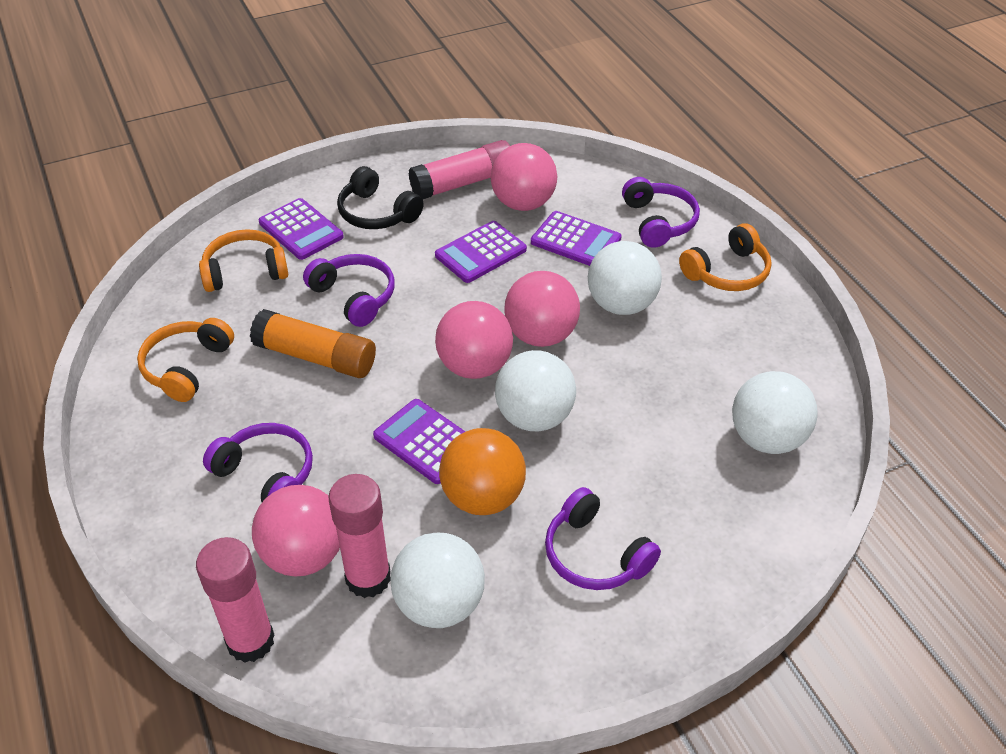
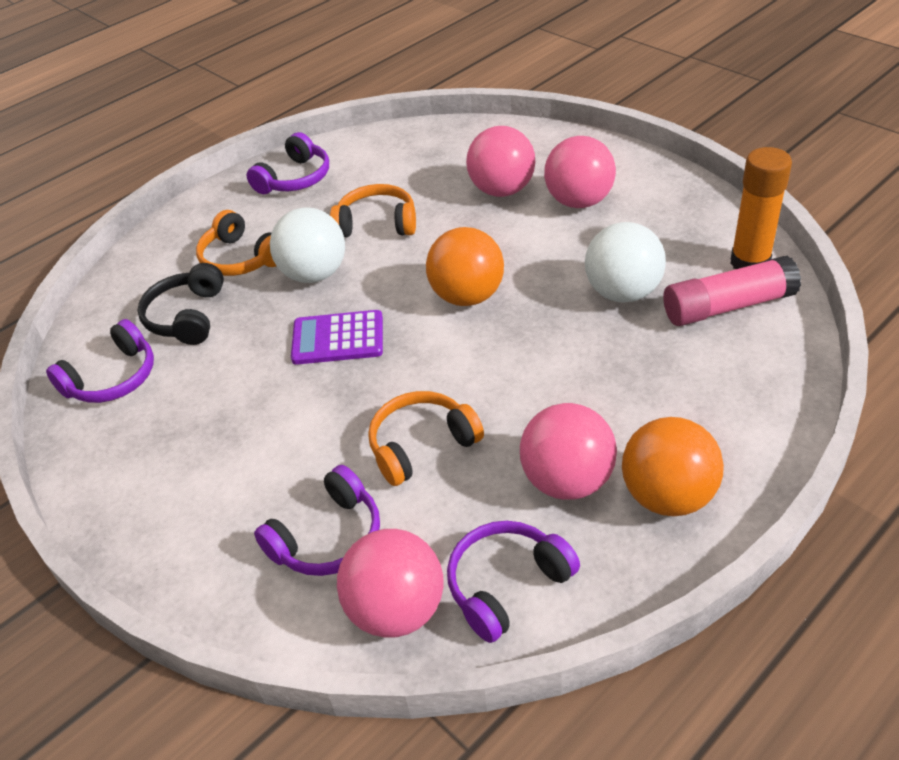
orange ball: 1 -> 2
pink glue stick: 3 -> 1
purple calculator: 4 -> 1
white ball: 4 -> 2

